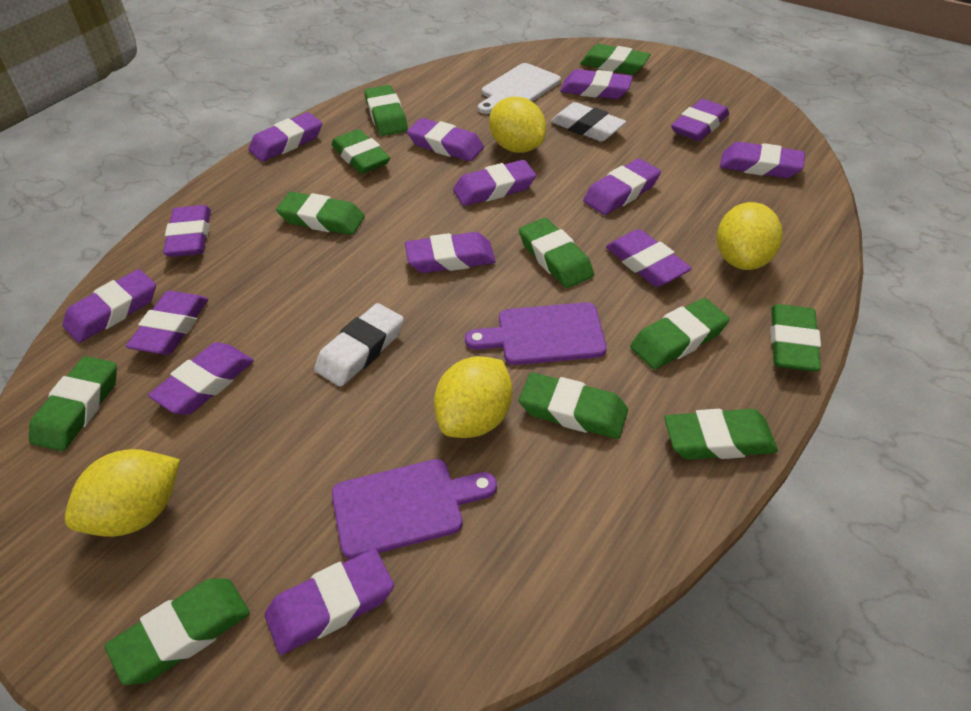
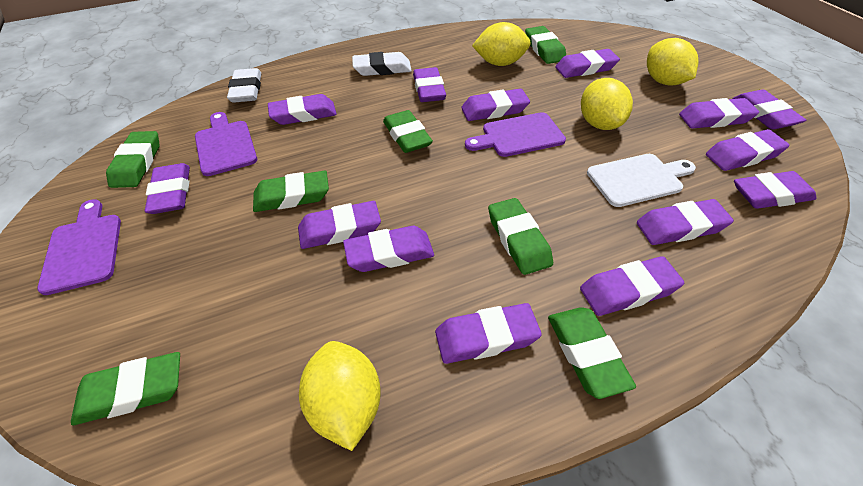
green eraser: 11 -> 7
purple cutting board: 2 -> 3

